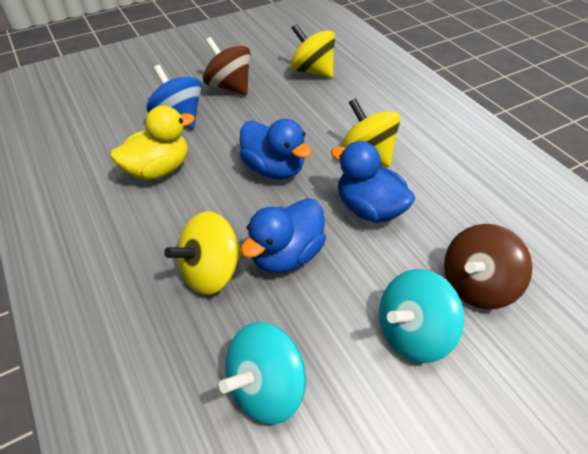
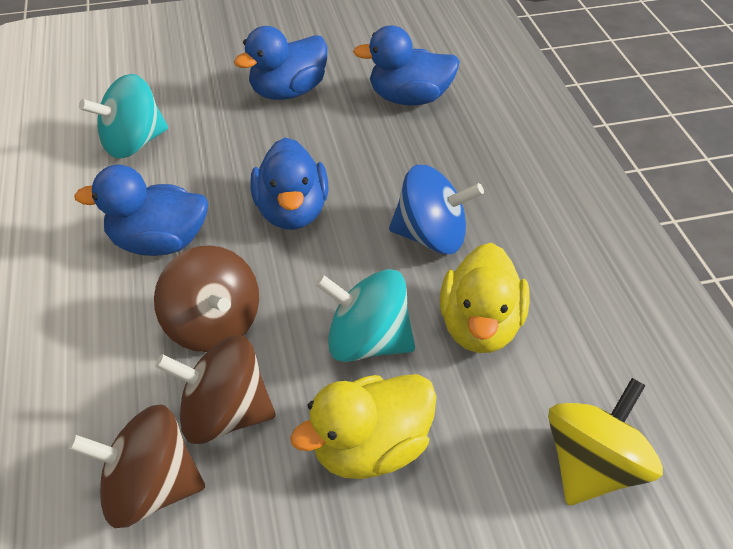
blue duck: 3 -> 4
brown spinning top: 2 -> 3
yellow duck: 1 -> 2
yellow spinning top: 3 -> 1

